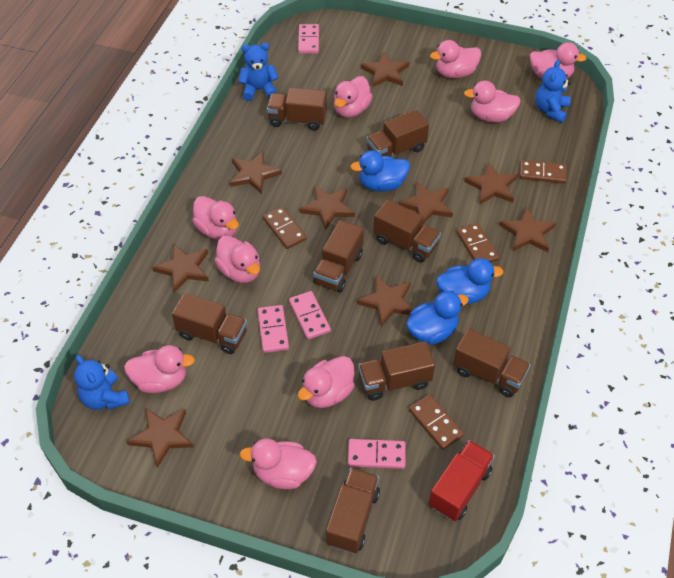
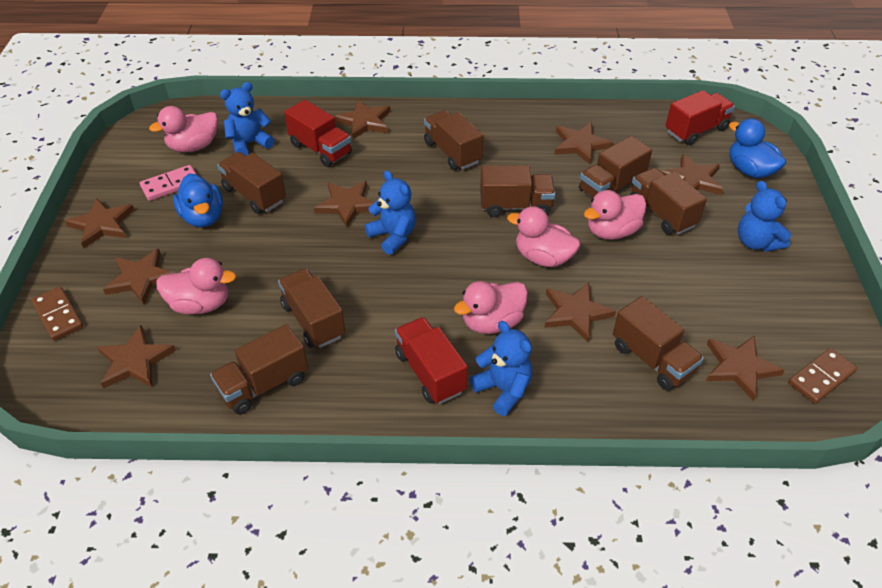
blue duck: 3 -> 2
blue teddy bear: 3 -> 4
brown domino: 4 -> 2
pink domino: 4 -> 1
pink duck: 9 -> 5
red truck: 1 -> 3

